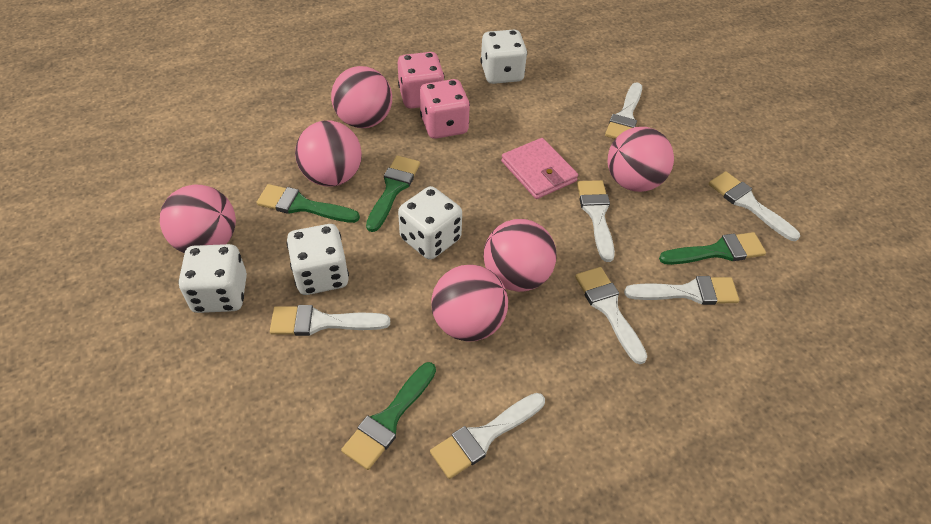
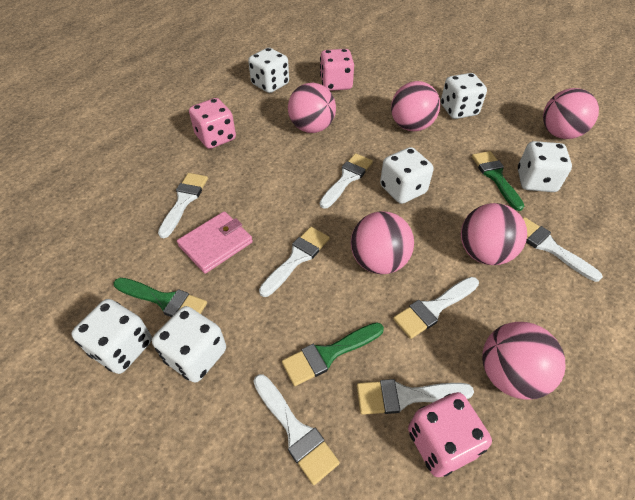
green brush: 4 -> 3
pink dice: 2 -> 3
white dice: 4 -> 6

